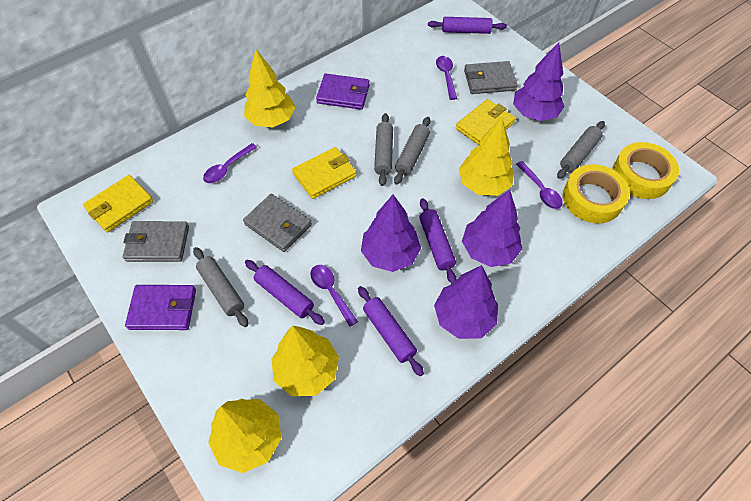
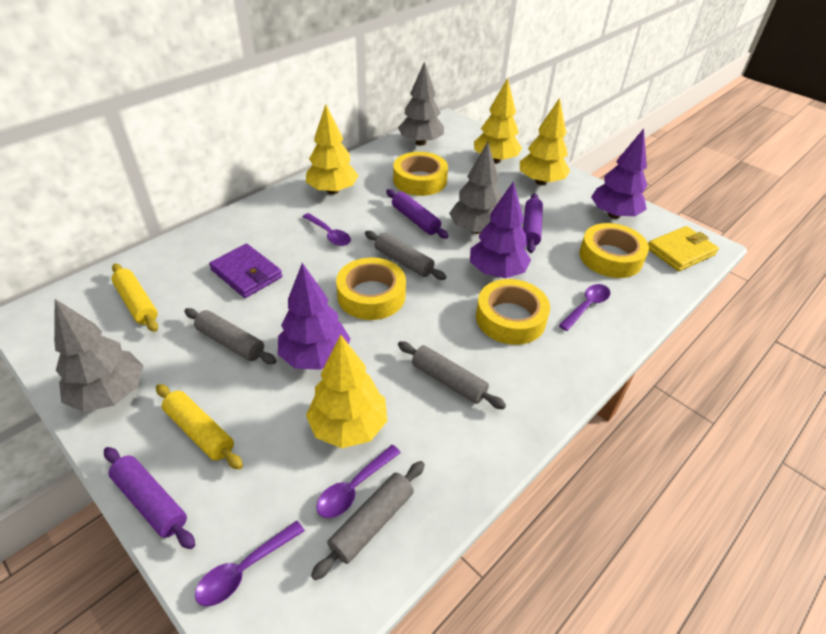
grey tree: 0 -> 3
grey wallet: 3 -> 0
purple rolling pin: 4 -> 3
purple tree: 4 -> 3
purple wallet: 2 -> 1
yellow rolling pin: 0 -> 2
yellow tape: 2 -> 4
yellow wallet: 3 -> 1

